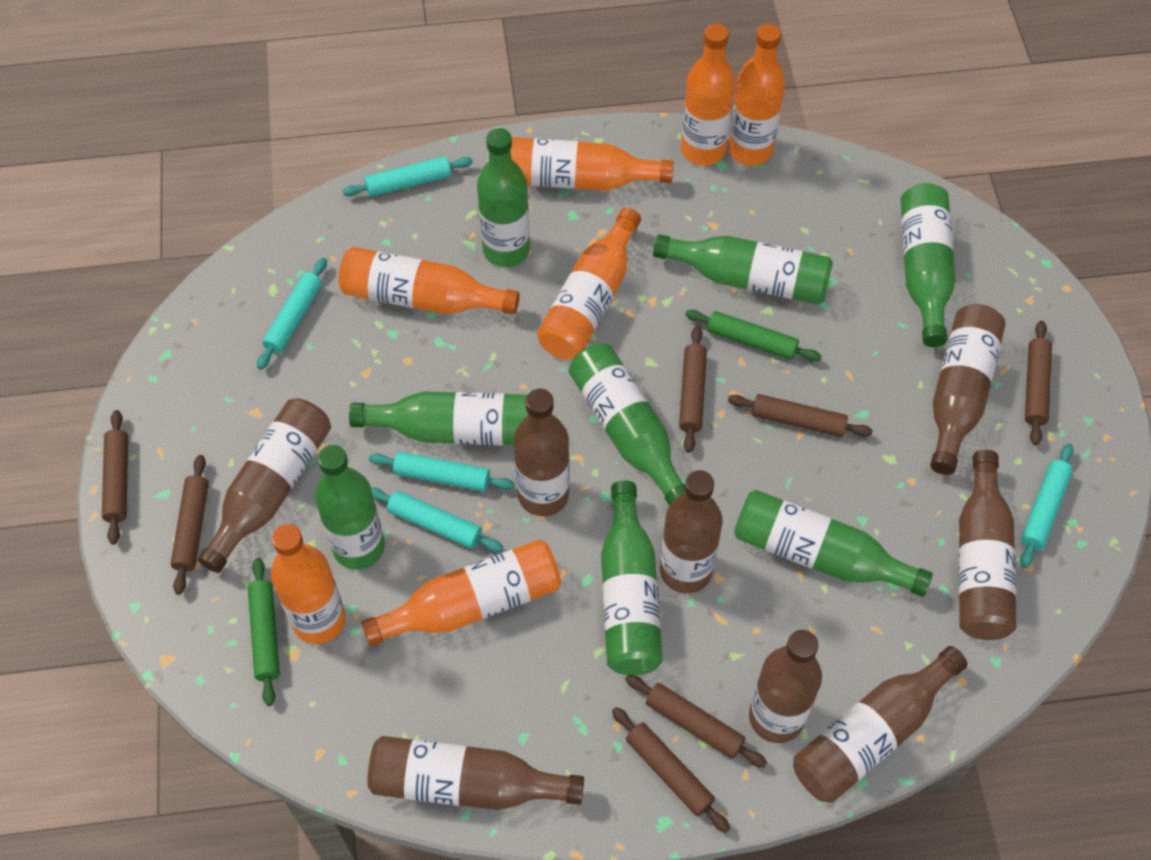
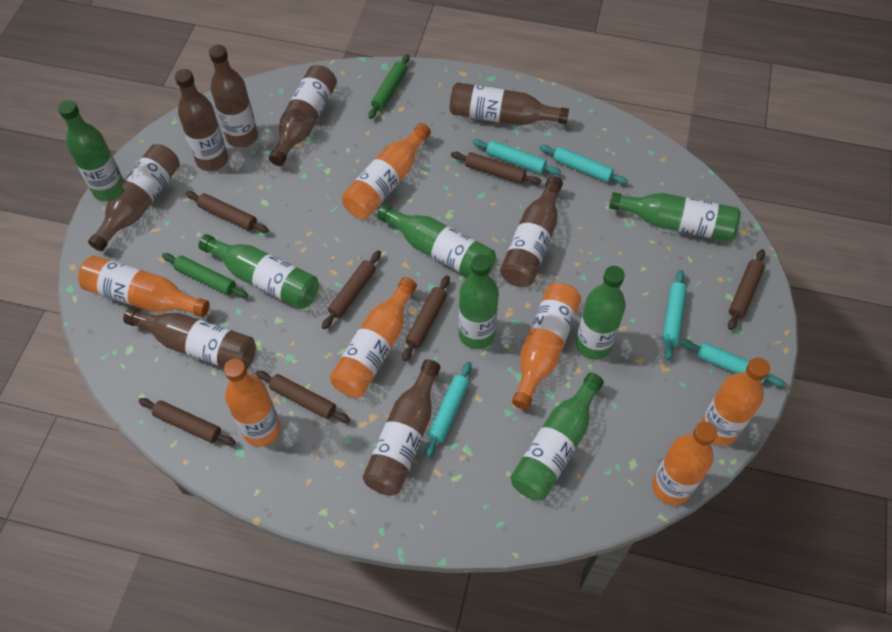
green bottle: 8 -> 7

